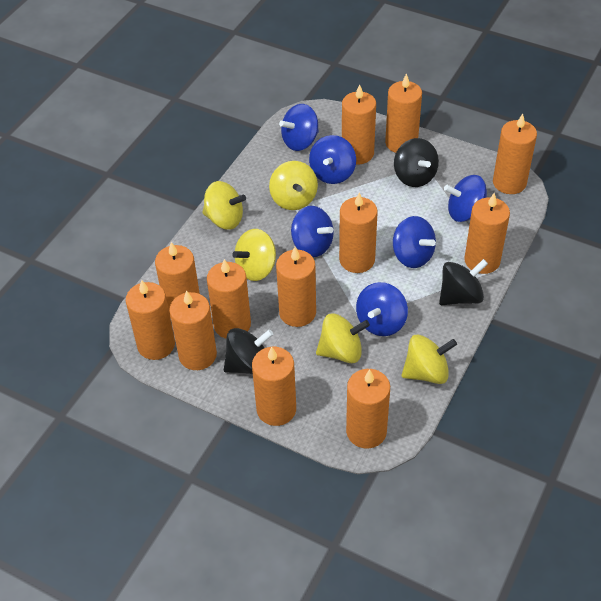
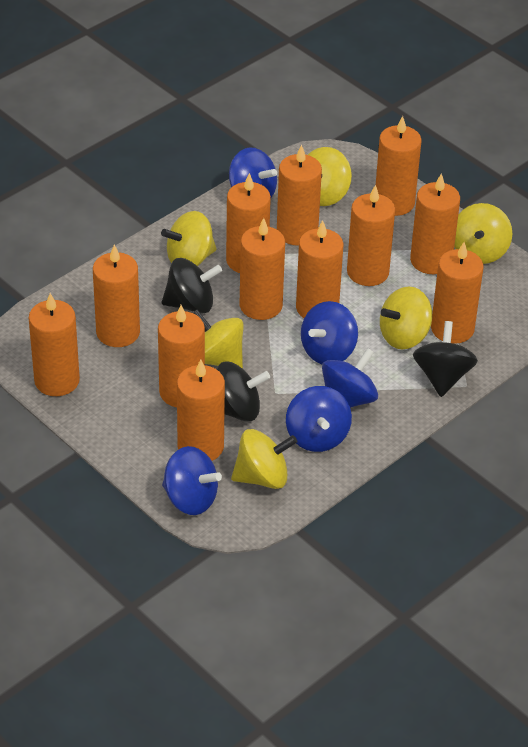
blue spinning top: 6 -> 5
yellow spinning top: 5 -> 6

